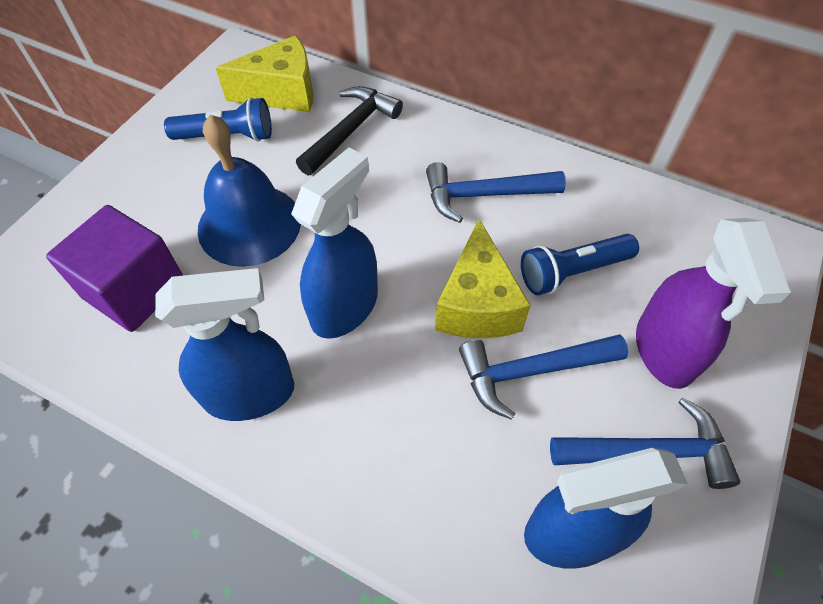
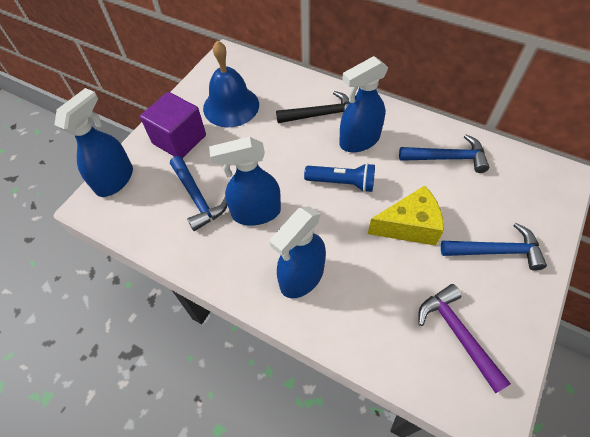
blue flashlight: 2 -> 1
blue spray bottle: 3 -> 4
purple hammer: 0 -> 1
purple spray bottle: 1 -> 0
yellow cheese: 2 -> 1

